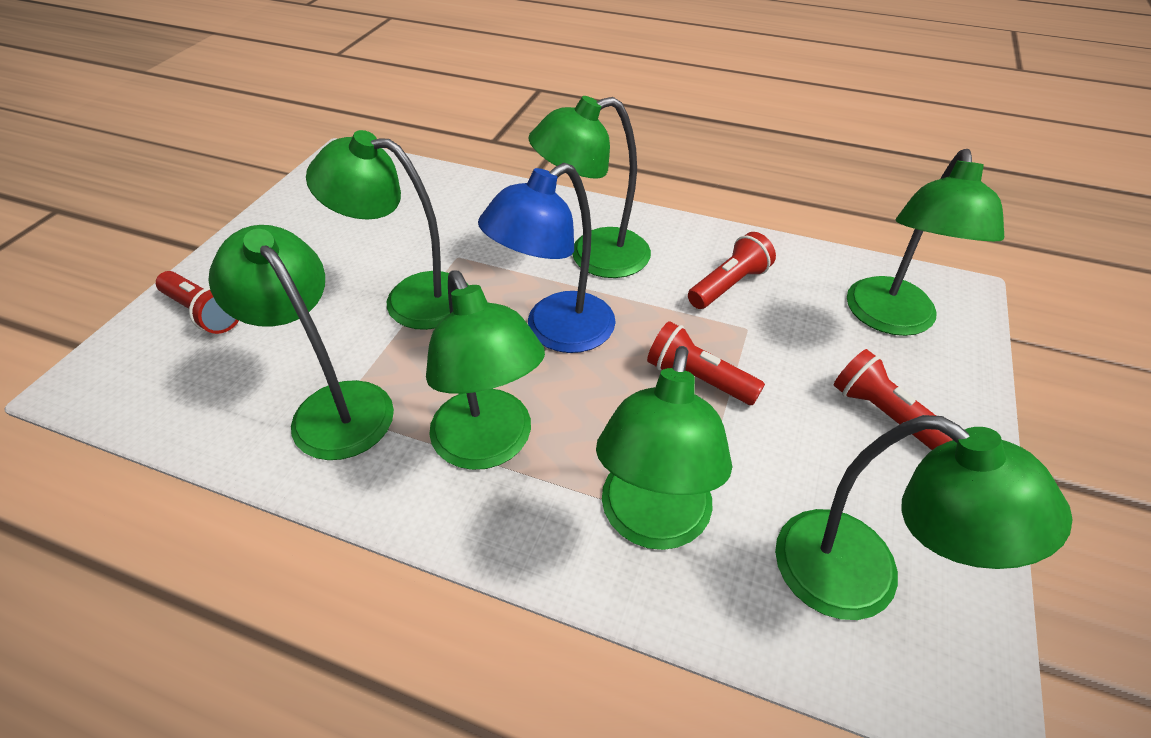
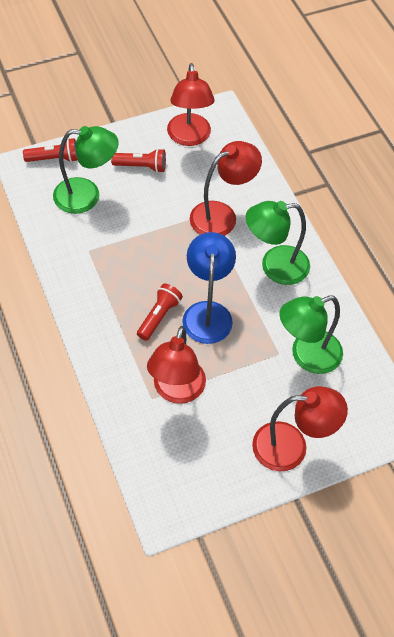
green lamp: 7 -> 3
red flashlight: 4 -> 3
red lamp: 0 -> 4

